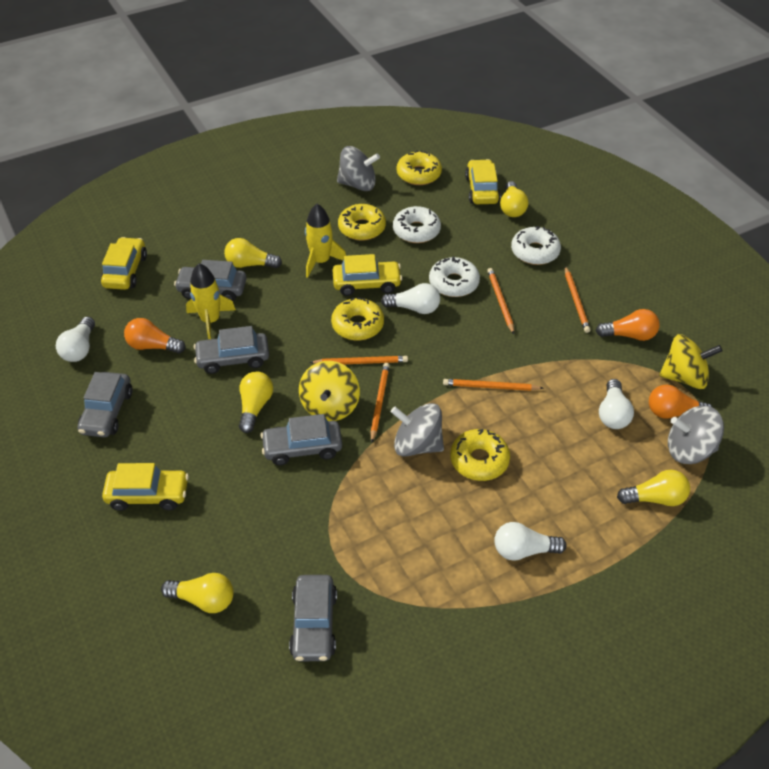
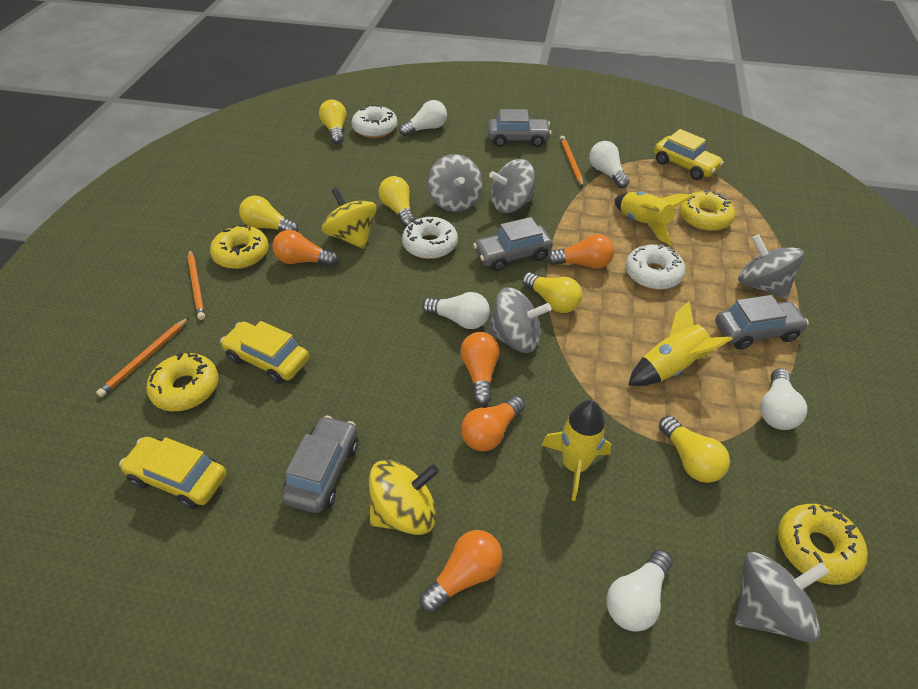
grey car: 5 -> 4
grey spinning top: 3 -> 5
orange light bulb: 3 -> 5
orange pencil: 5 -> 3
white light bulb: 4 -> 5
yellow car: 4 -> 3
yellow rocket: 2 -> 3

